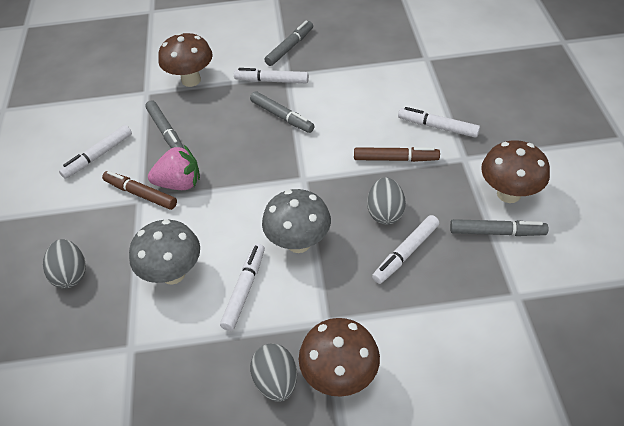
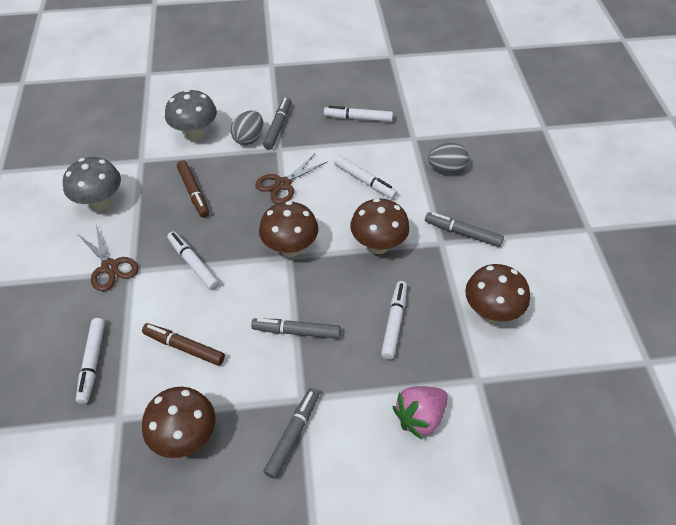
brown mushroom: 3 -> 4
brown scissors: 0 -> 2
grey egg: 3 -> 2

